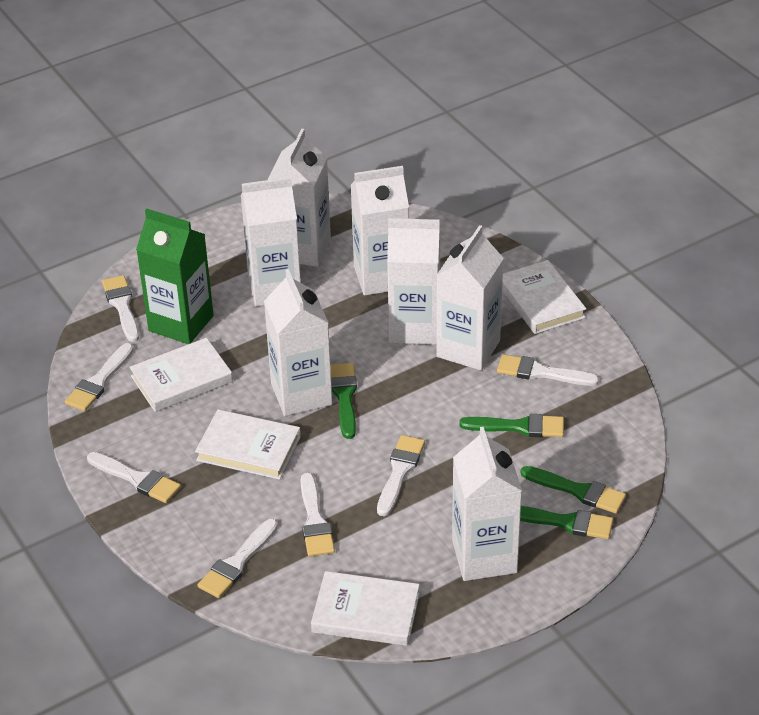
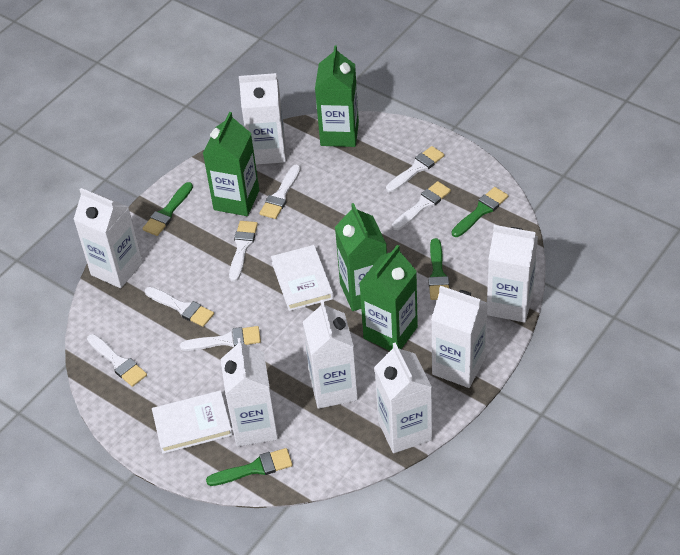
green carton: 1 -> 4
white book: 4 -> 2

